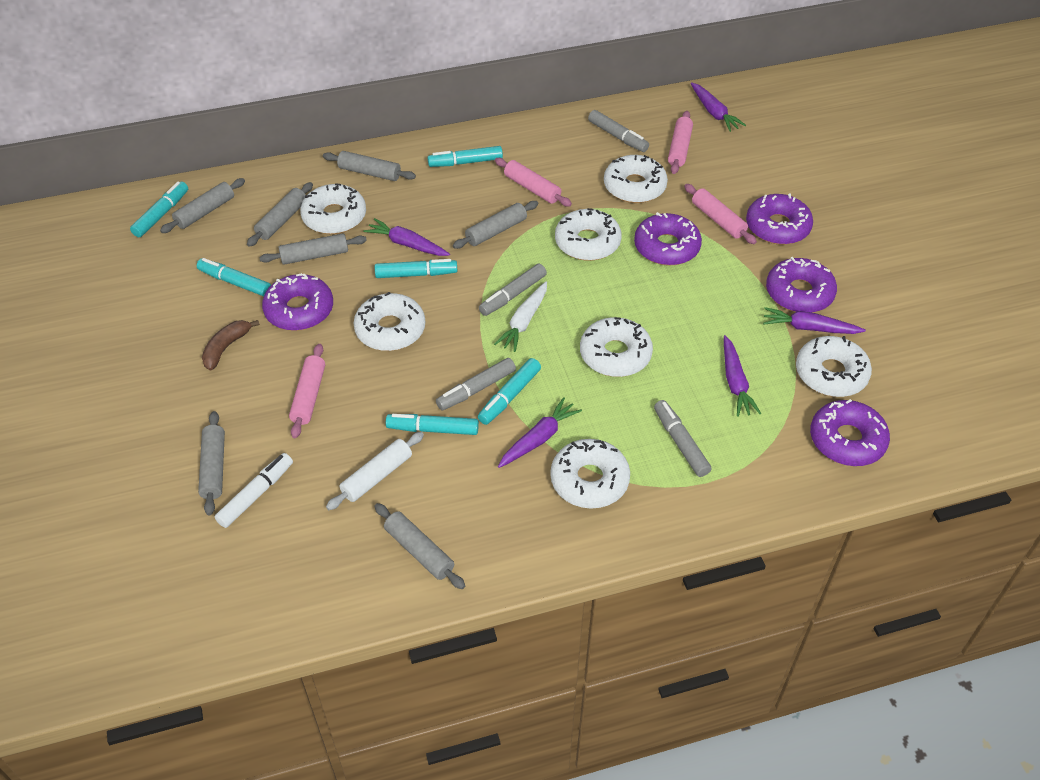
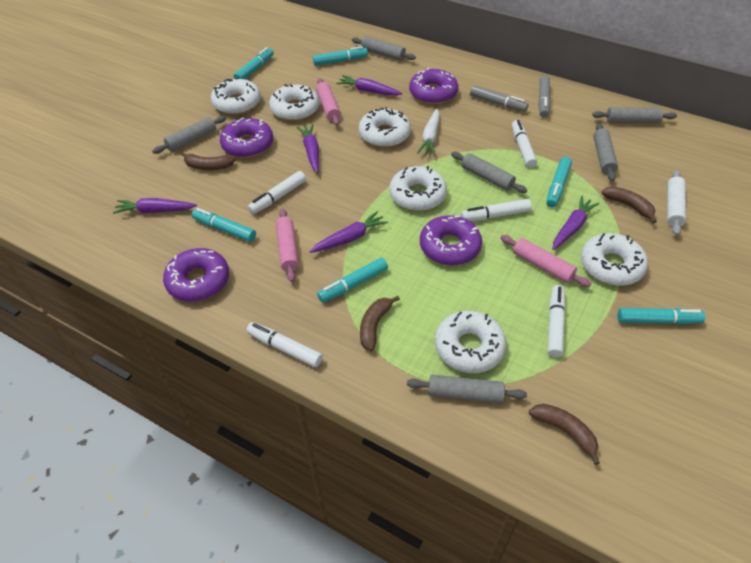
brown banana: 1 -> 4
grey marker: 4 -> 2
grey rolling pin: 7 -> 6
pink rolling pin: 4 -> 3
purple donut: 5 -> 4
white donut: 7 -> 6
white marker: 1 -> 5

